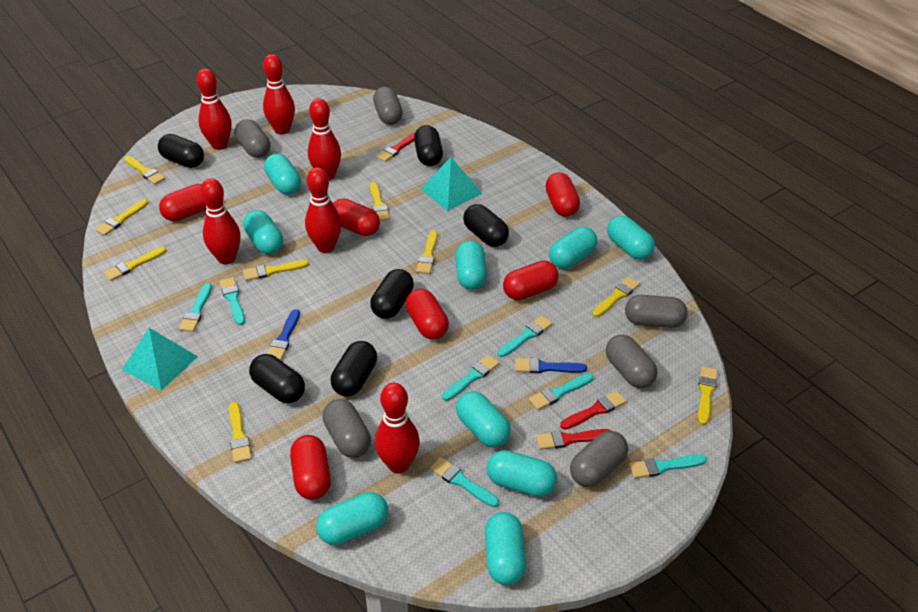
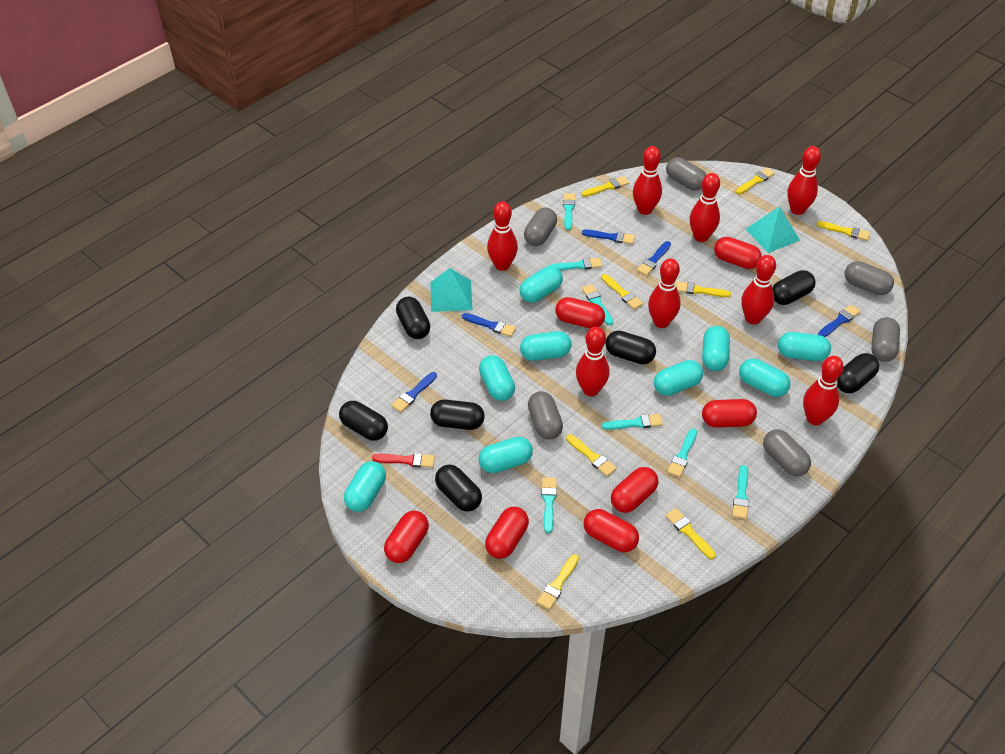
black capsule: 6 -> 7
blue brush: 2 -> 5
red bowling pin: 6 -> 8
red brush: 3 -> 1
red capsule: 6 -> 7
yellow brush: 9 -> 8

